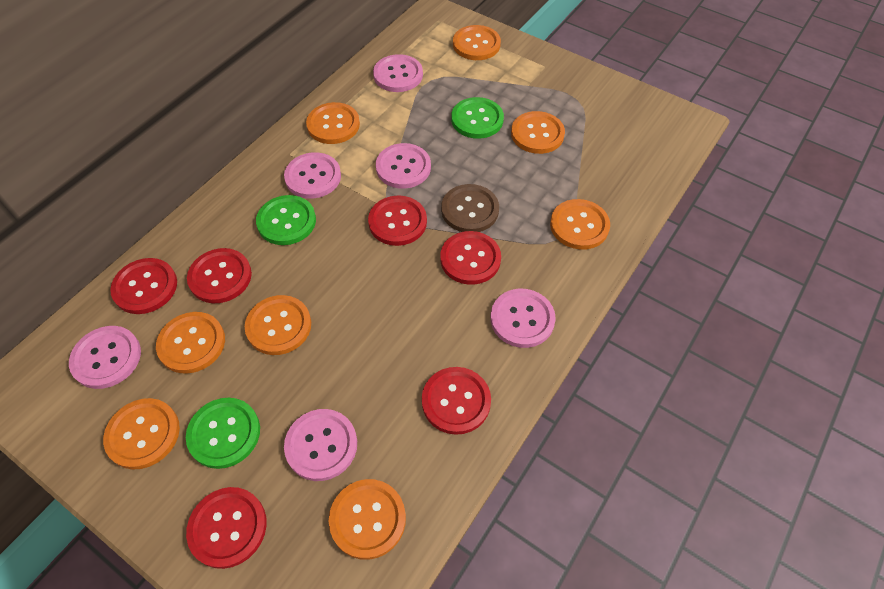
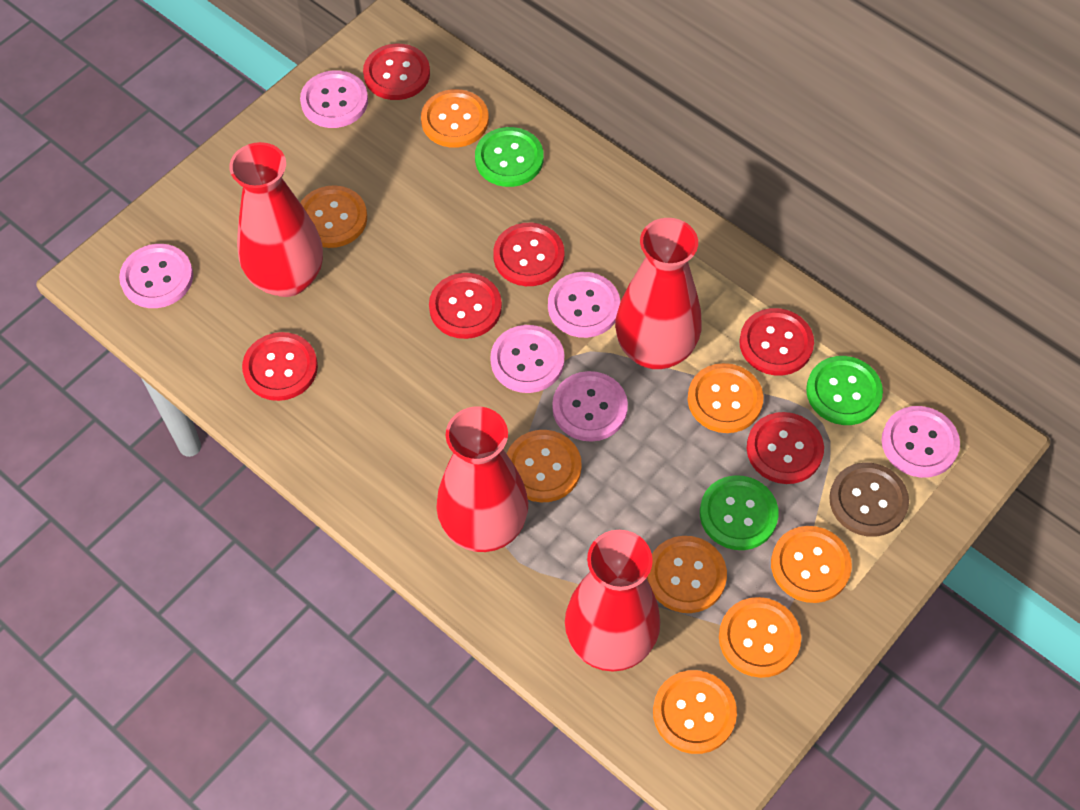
red vase: 0 -> 4

